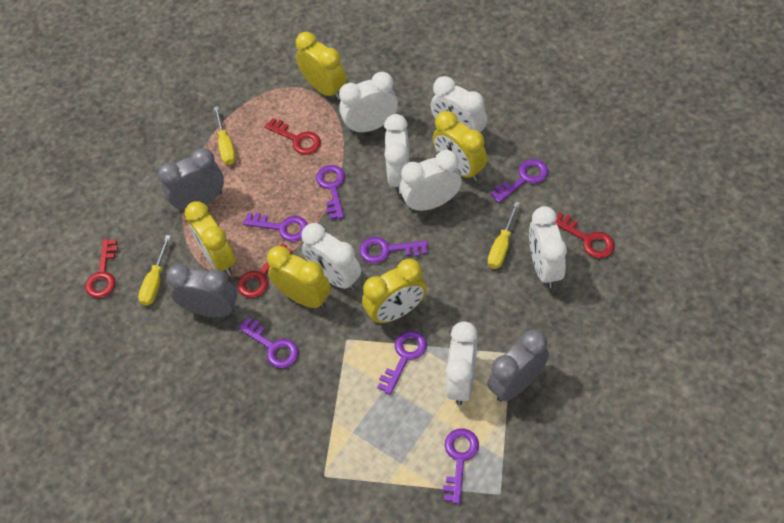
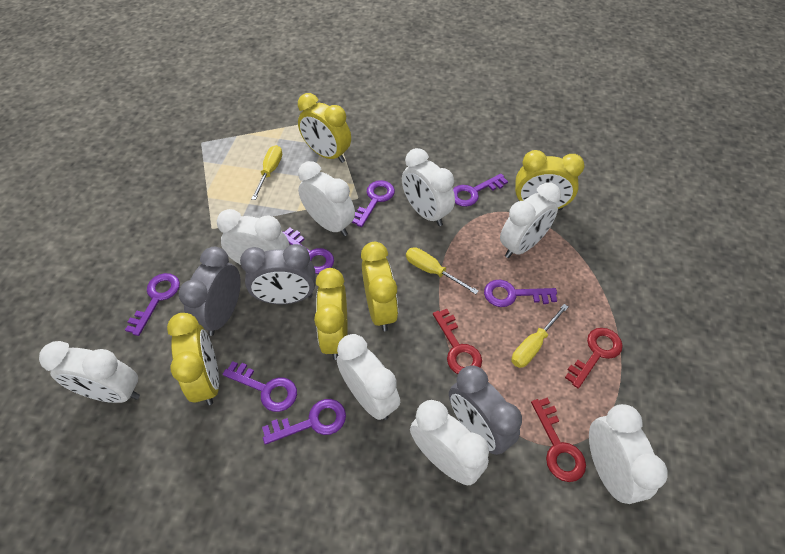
red key: 4 -> 3
white clock: 7 -> 8

